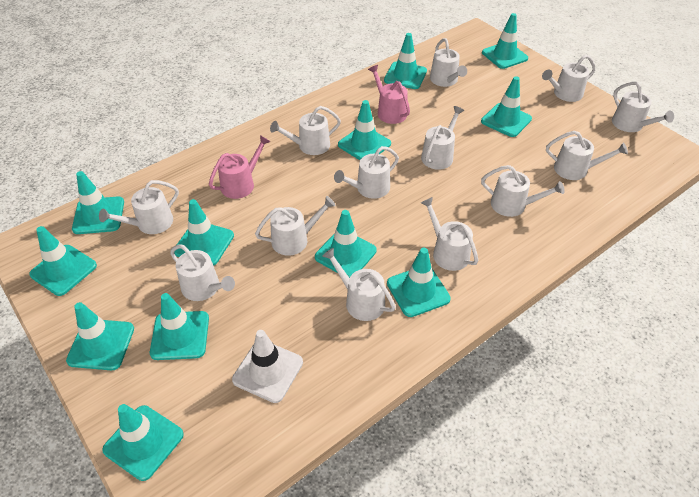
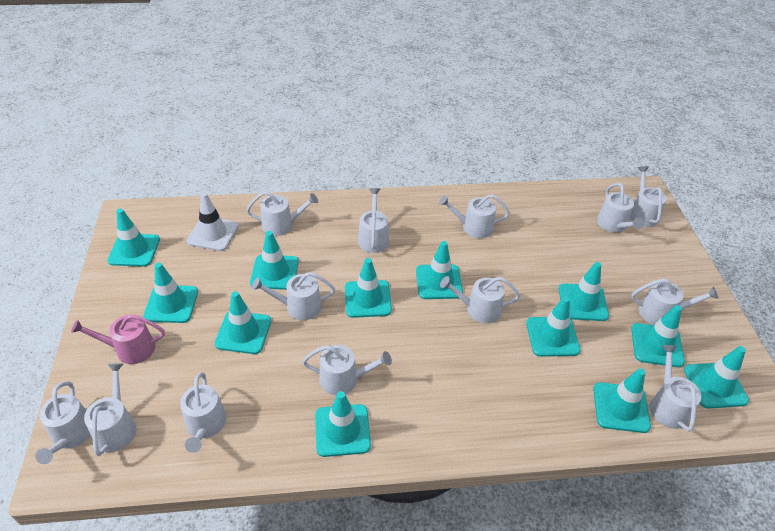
pink watering can: 2 -> 1

